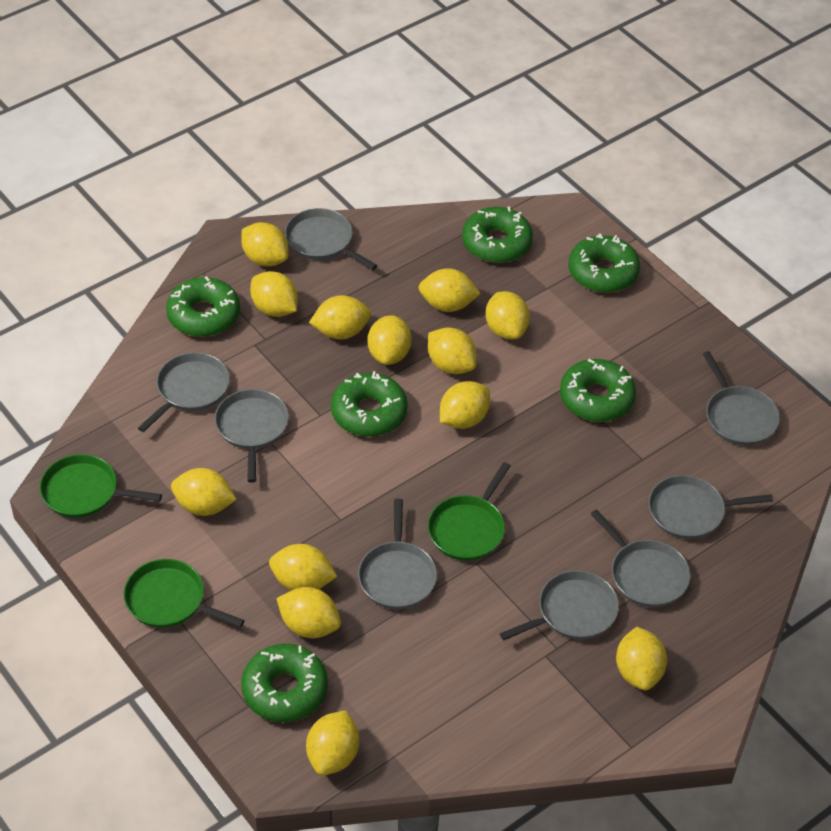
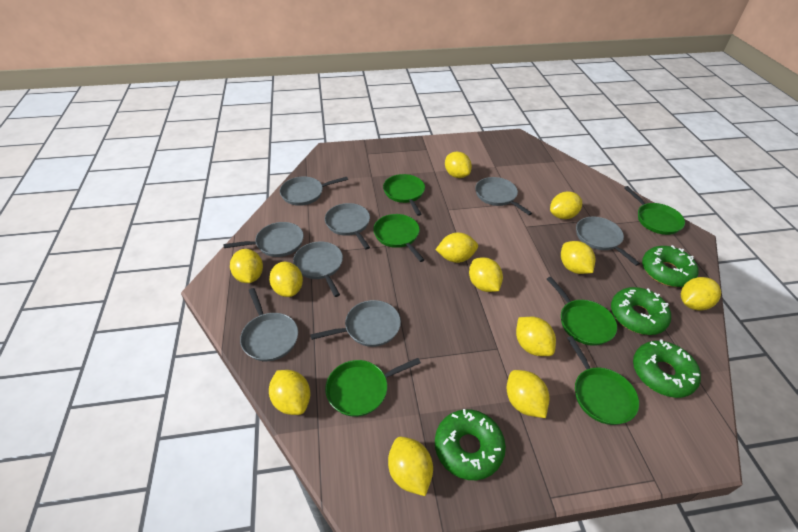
green donut: 6 -> 4
green pan: 3 -> 6
yellow lemon: 13 -> 12

